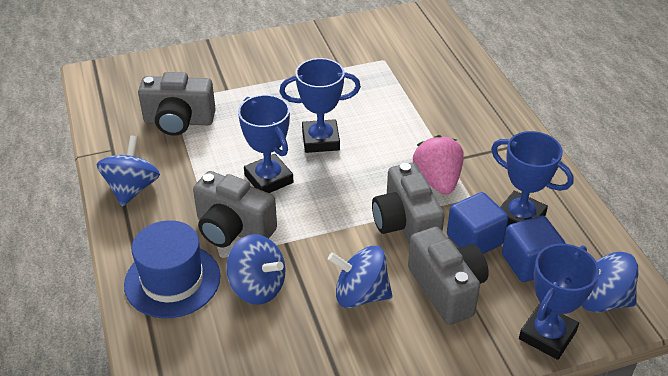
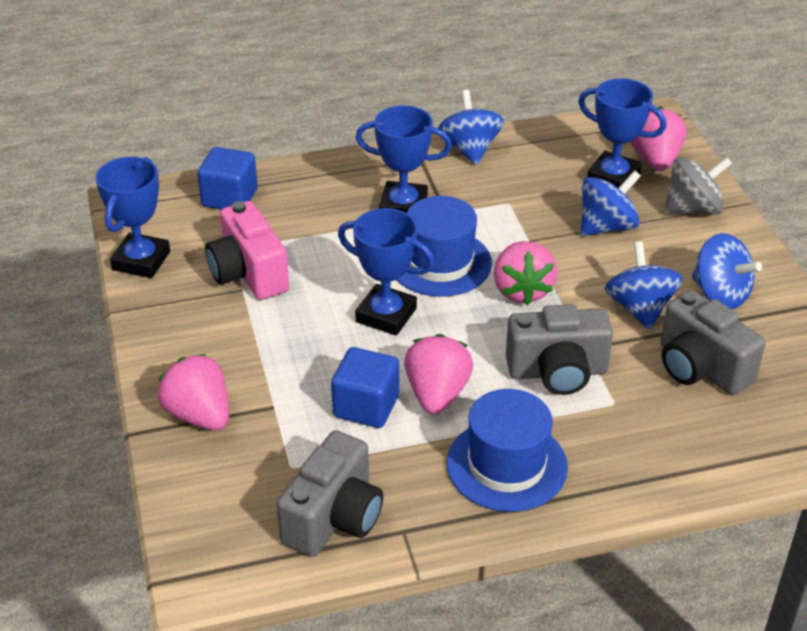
blue hat: 1 -> 2
grey camera: 4 -> 3
grey spinning top: 0 -> 1
pink camera: 0 -> 1
pink strawberry: 1 -> 4

